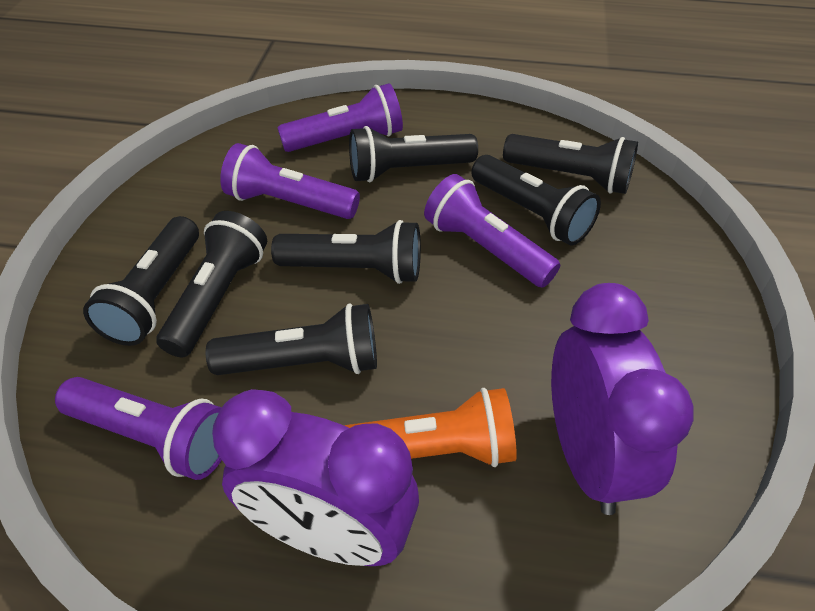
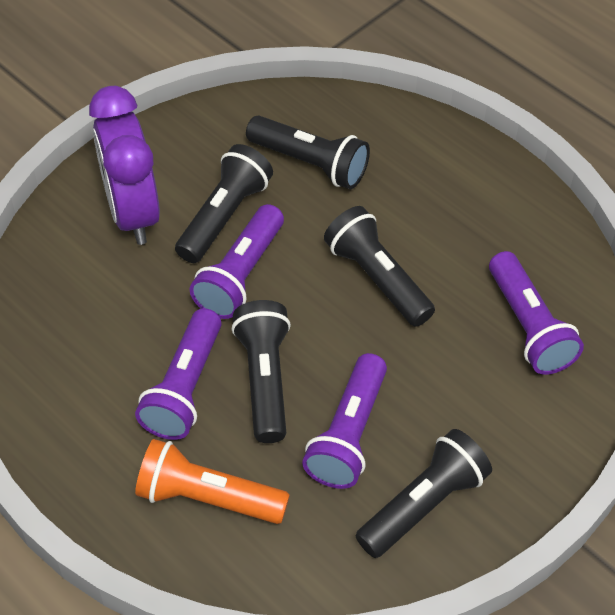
black flashlight: 7 -> 5
purple clock: 2 -> 1

